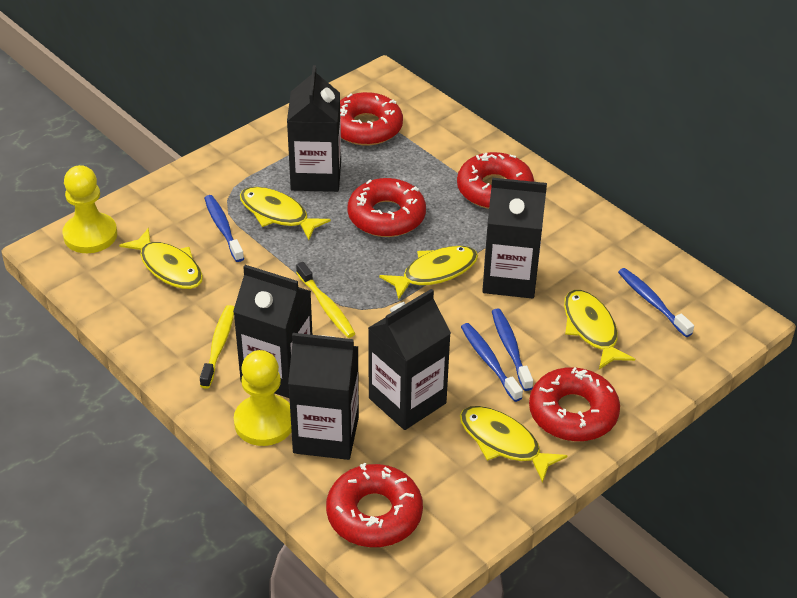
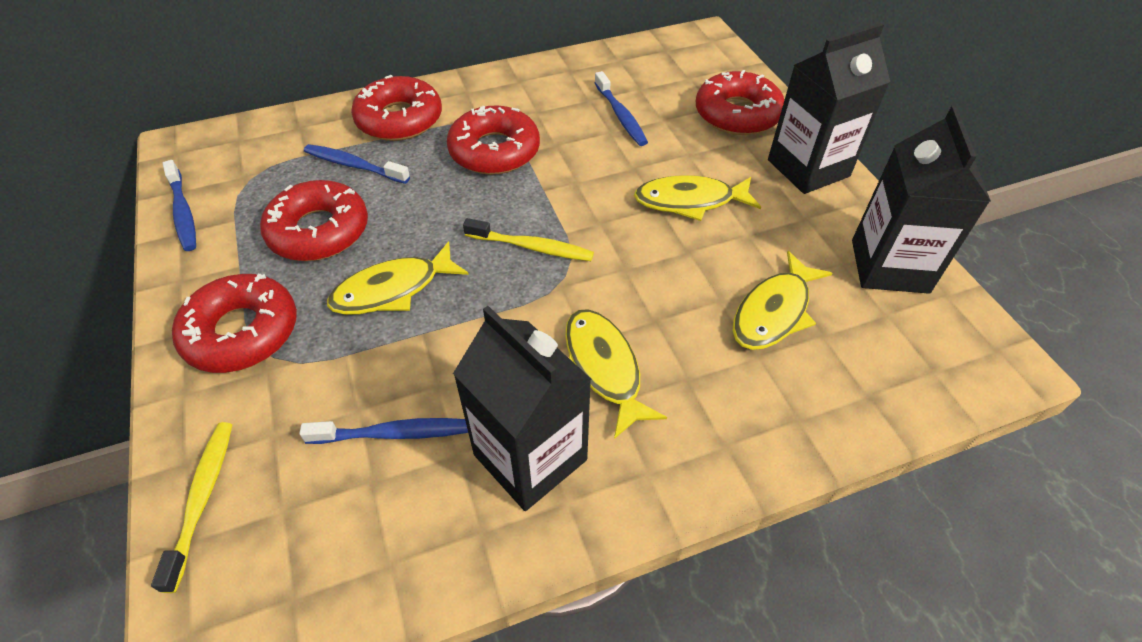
black carton: 5 -> 3
yellow fish: 5 -> 4
yellow pawn: 2 -> 0

